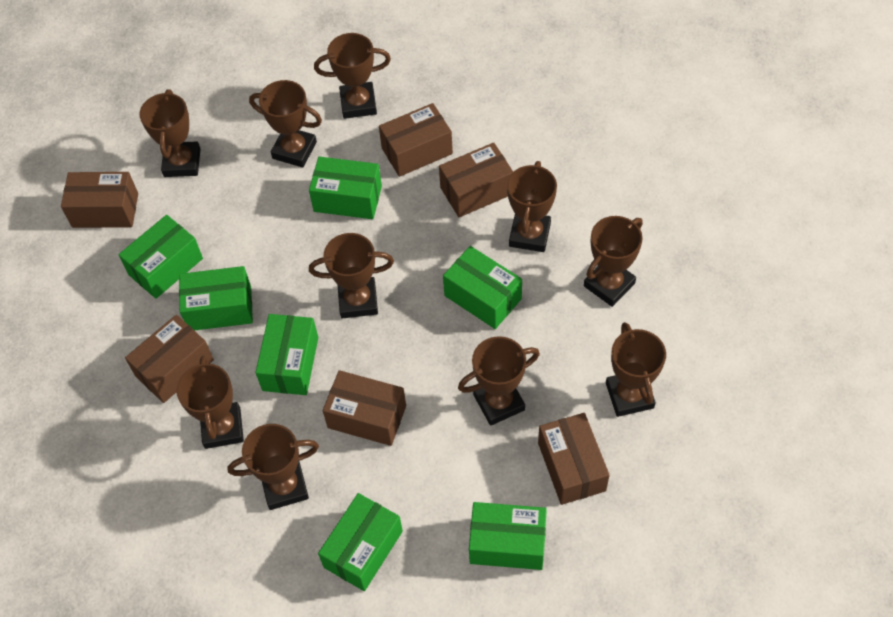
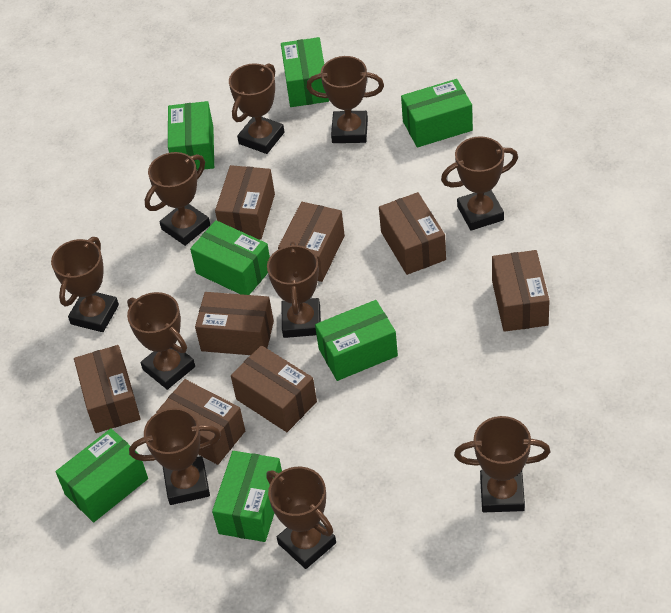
brown box: 6 -> 8

